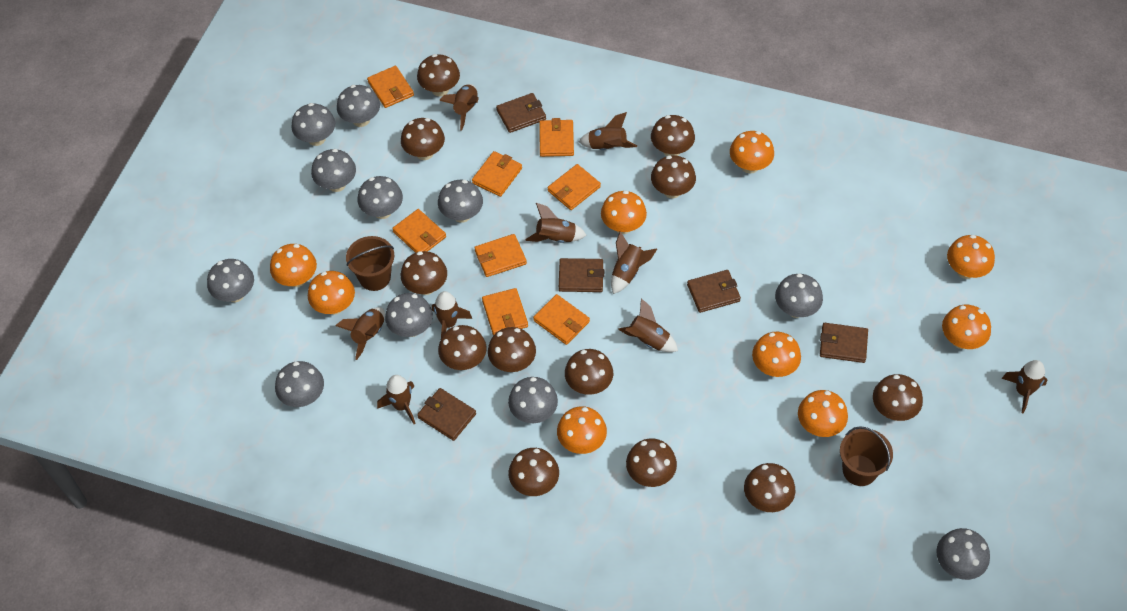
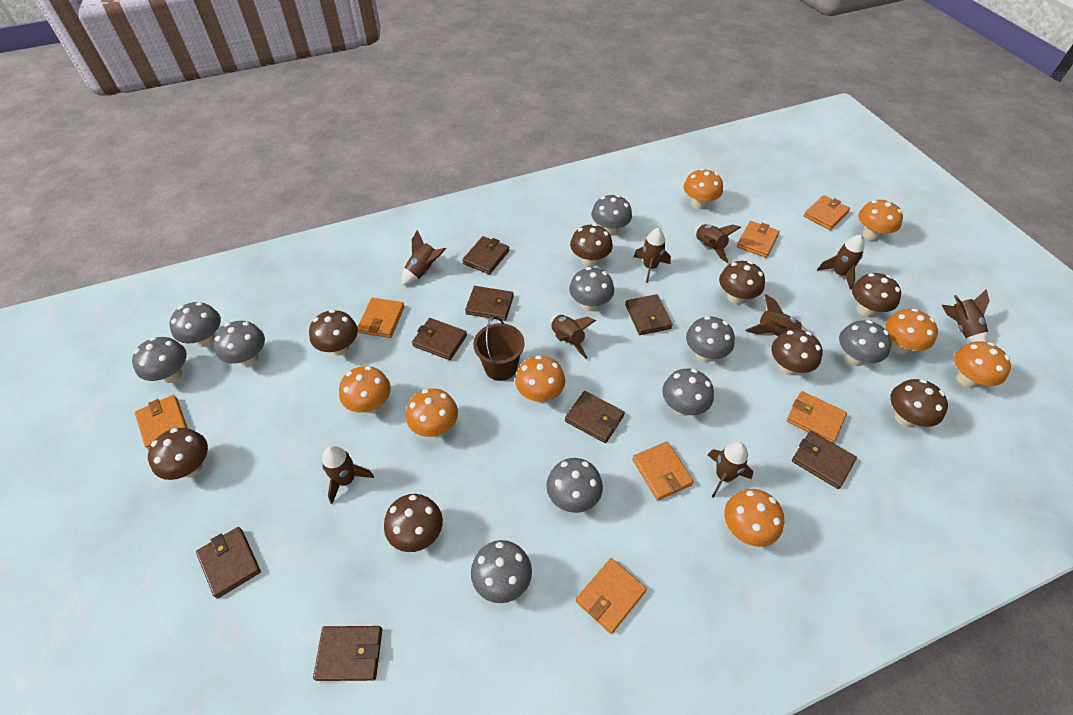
brown bucket: 2 -> 1
brown mushroom: 12 -> 8
brown wallet: 5 -> 8
grey mushroom: 11 -> 10
orange mushroom: 9 -> 8
orange wallet: 8 -> 7

